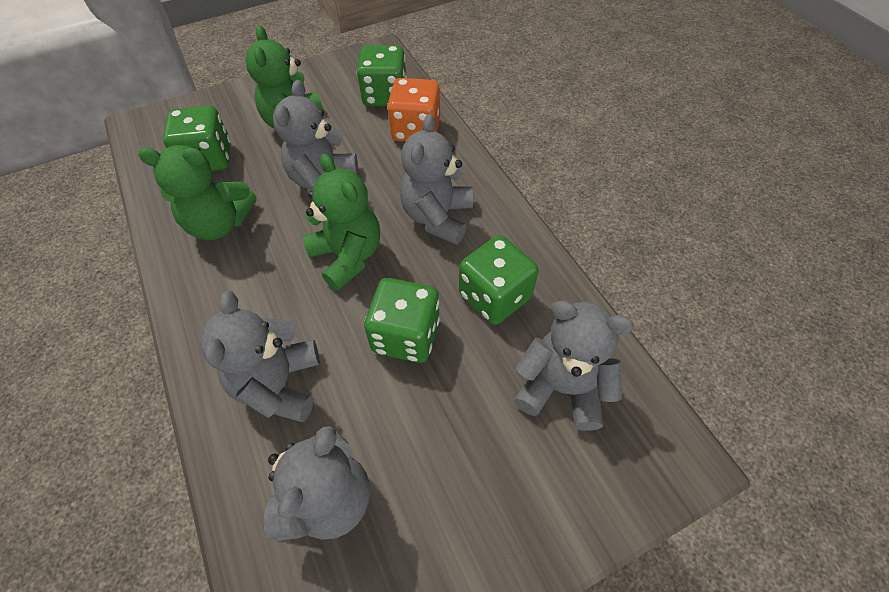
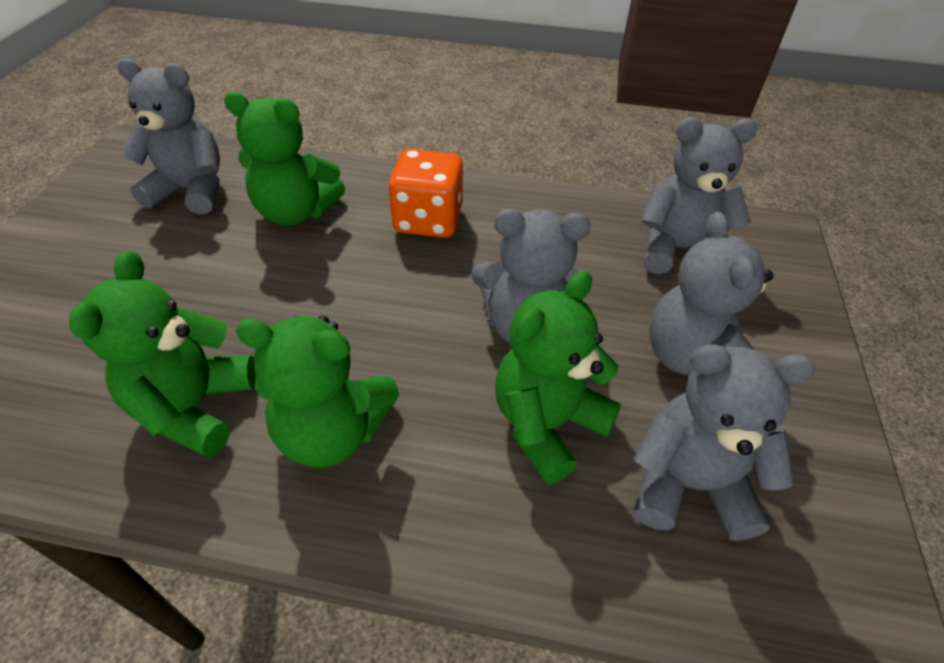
green dice: 4 -> 0
green teddy bear: 3 -> 4

